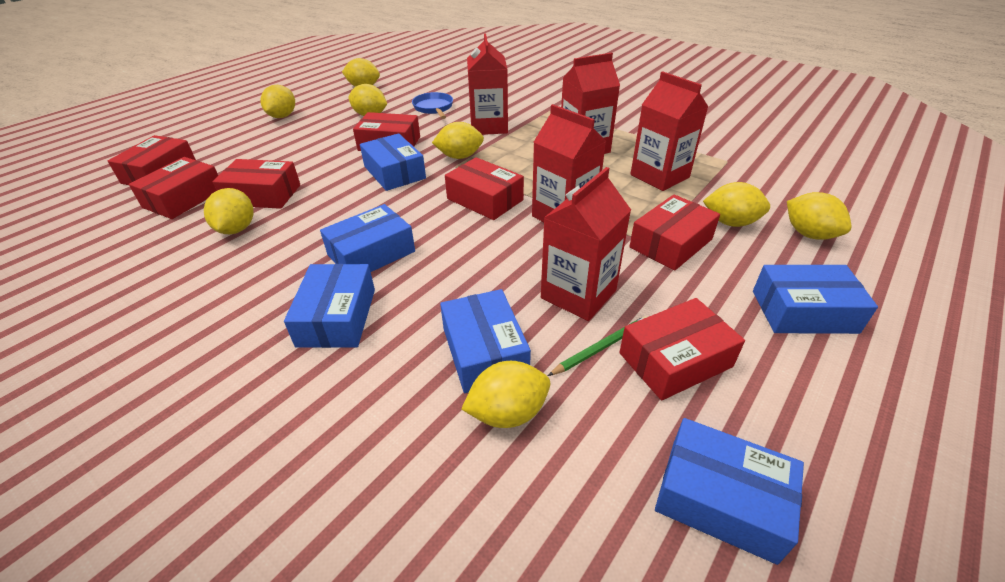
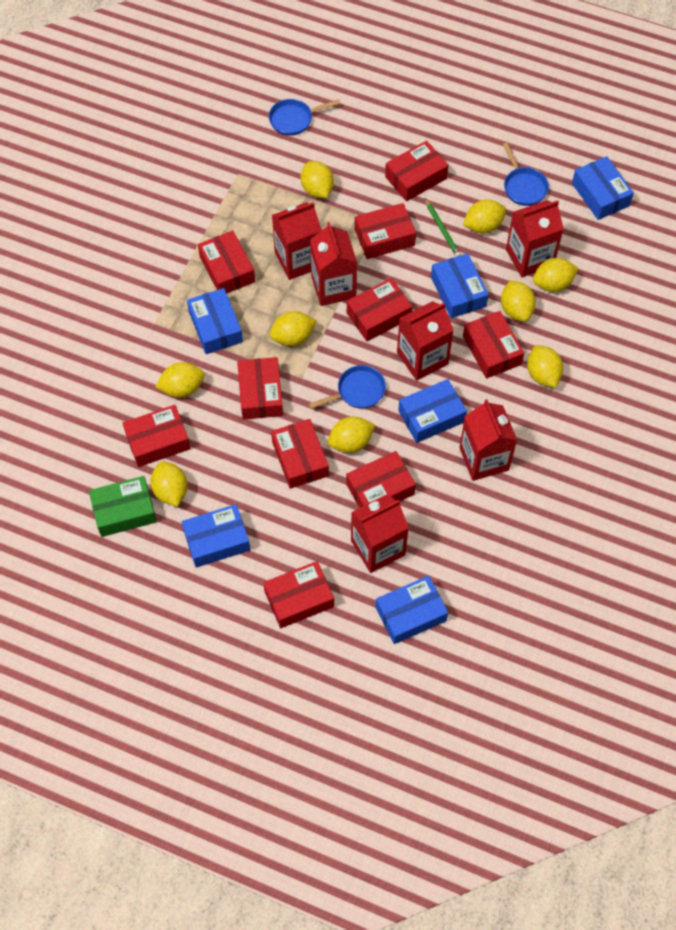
blue pan: 1 -> 3
green box: 0 -> 1
red box: 7 -> 10
red carton: 5 -> 6
yellow lemon: 8 -> 9

